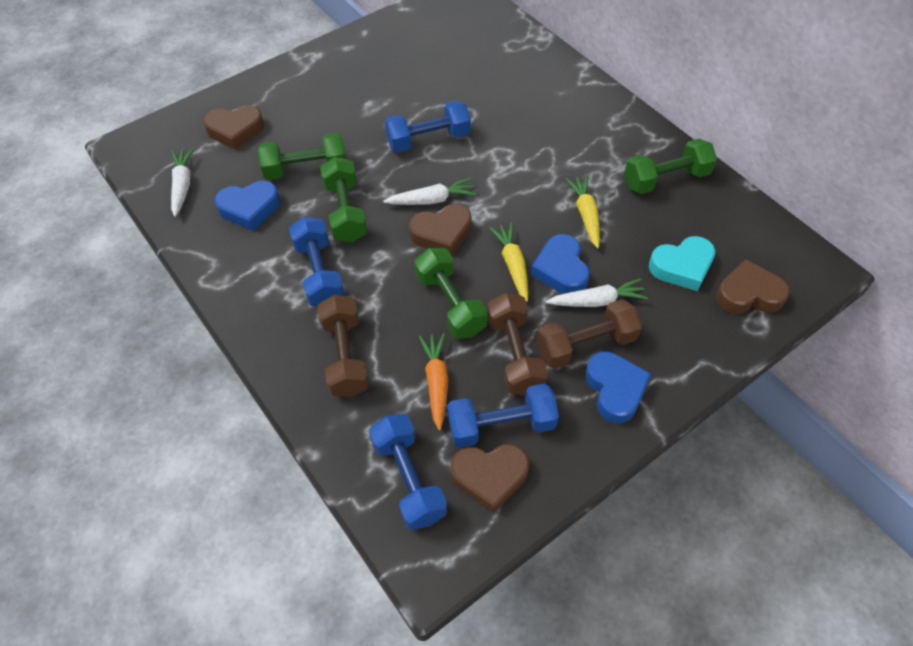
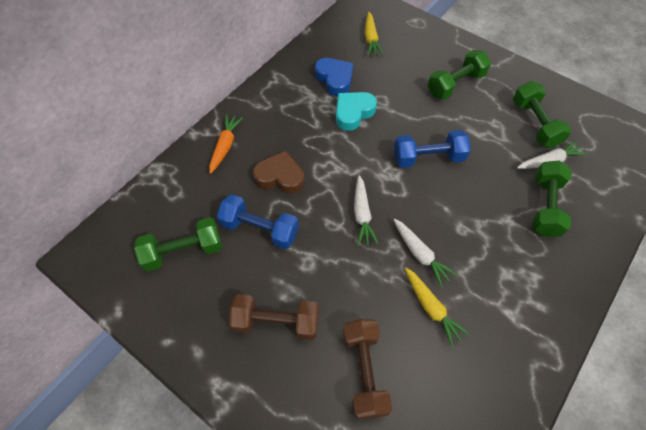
blue dumbbell: 4 -> 2
blue heart: 3 -> 1
brown dumbbell: 3 -> 2
brown heart: 4 -> 1

